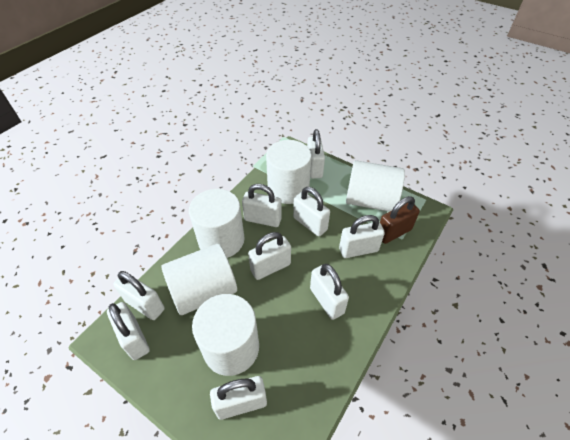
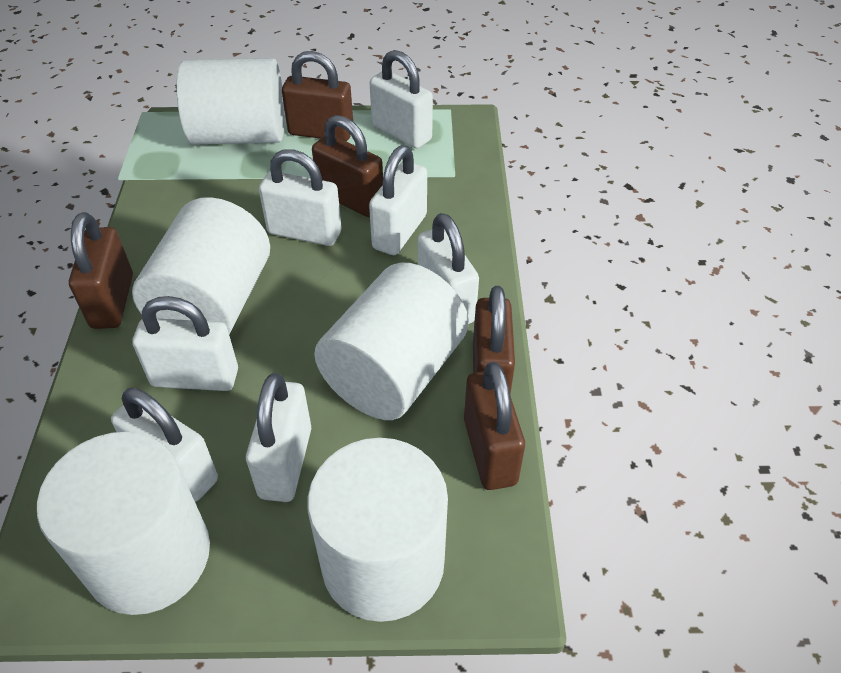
brown padlock: 1 -> 5
white padlock: 9 -> 7

